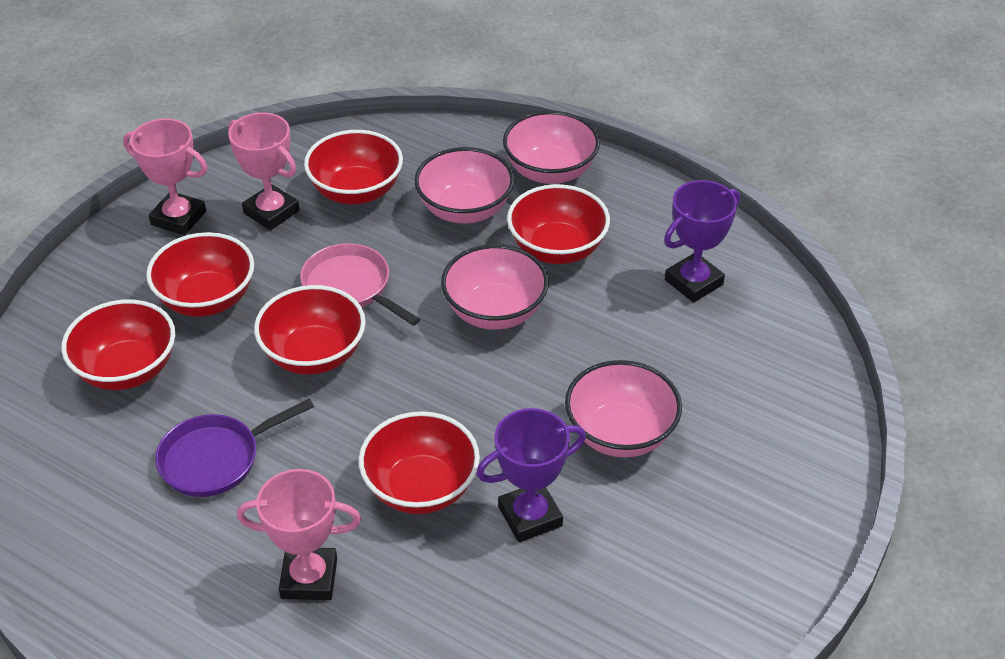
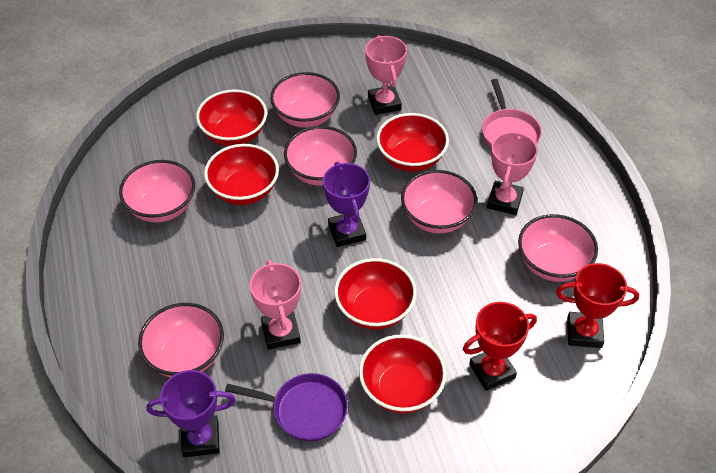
pink bowl: 4 -> 6
red bowl: 6 -> 5
red trophy: 0 -> 2

